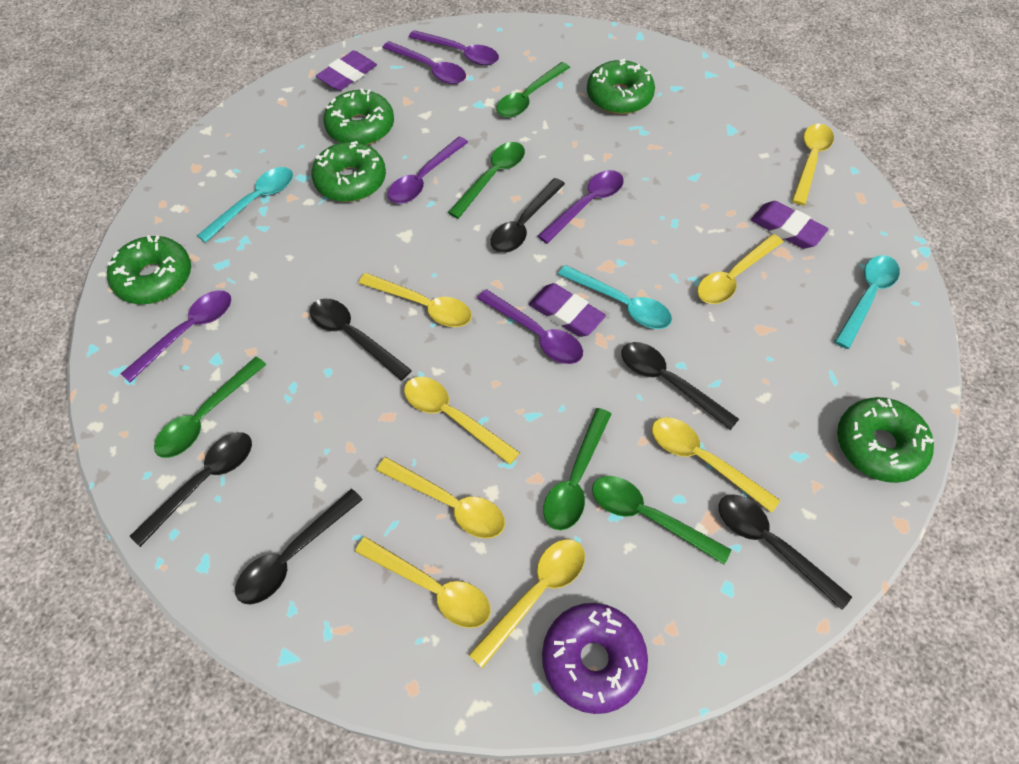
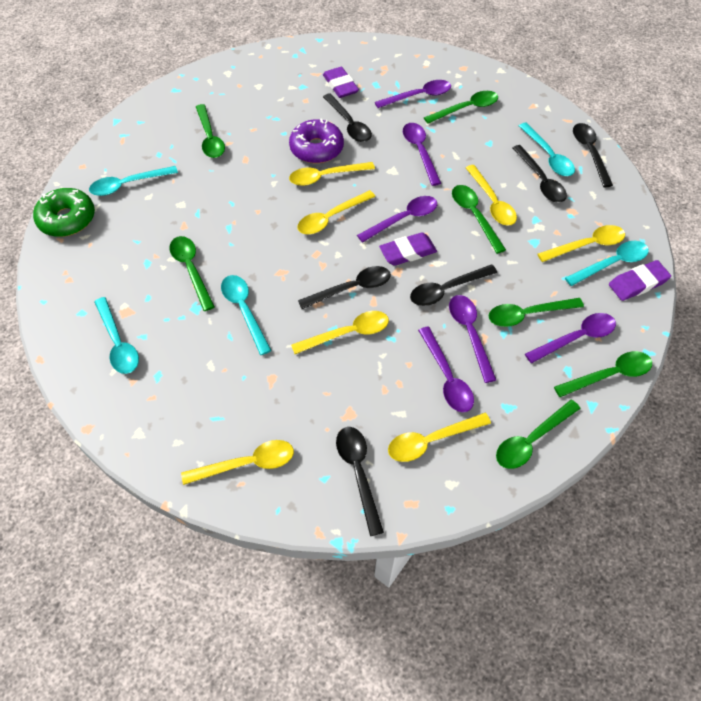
green donut: 5 -> 1
green spoon: 5 -> 7
turquoise spoon: 3 -> 5
yellow spoon: 8 -> 7

